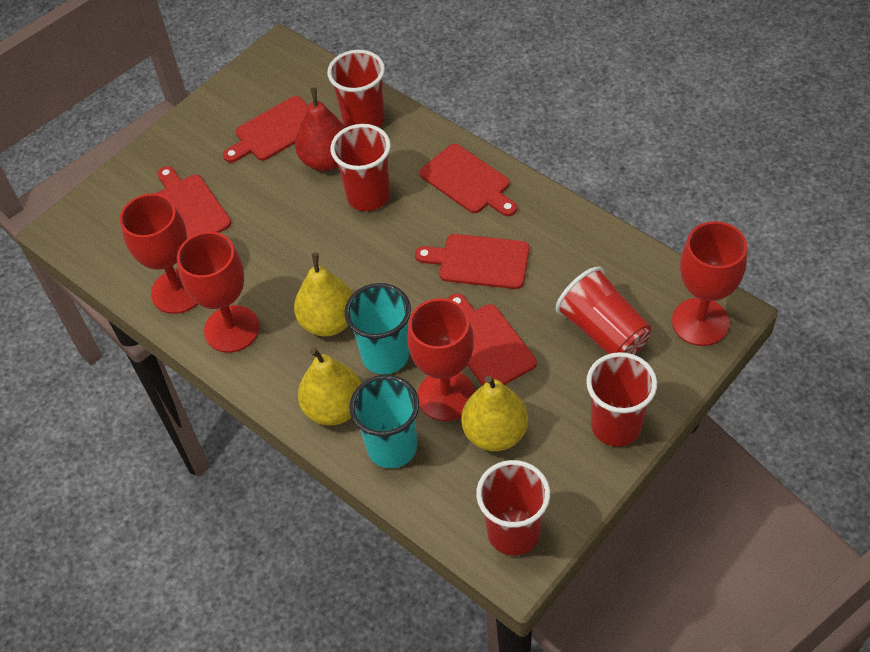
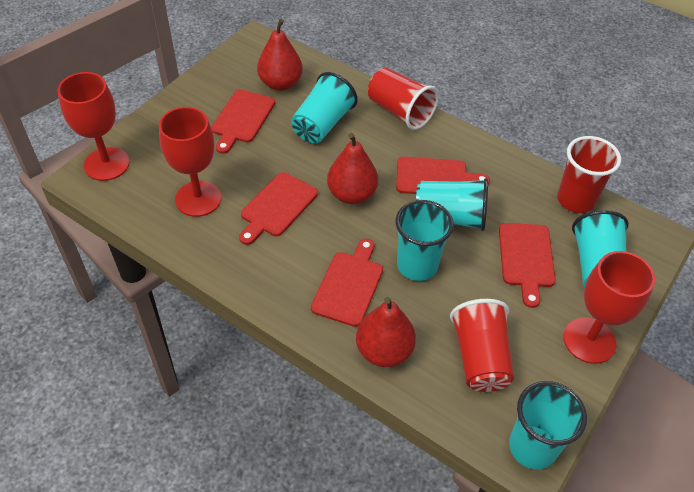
red cup: 5 -> 3
red goblet: 4 -> 3
red pear: 1 -> 3
turquoise cup: 2 -> 5
yellow pear: 3 -> 0

